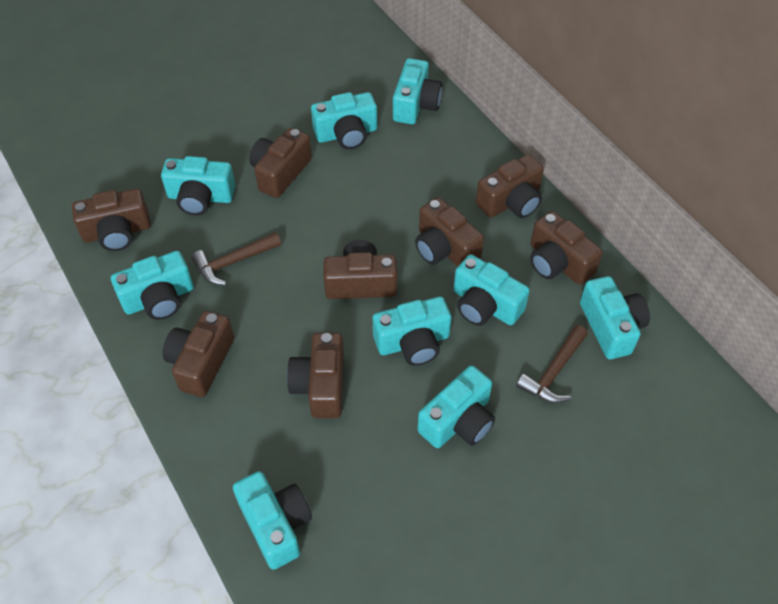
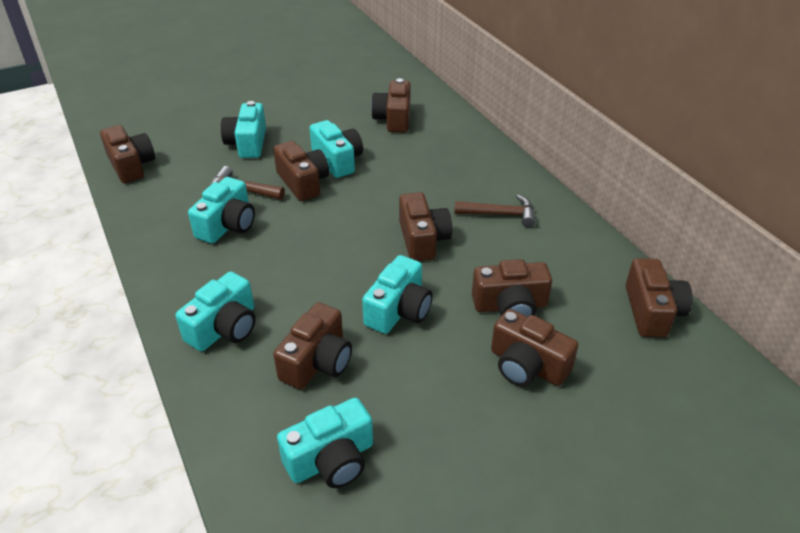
turquoise camera: 9 -> 6

